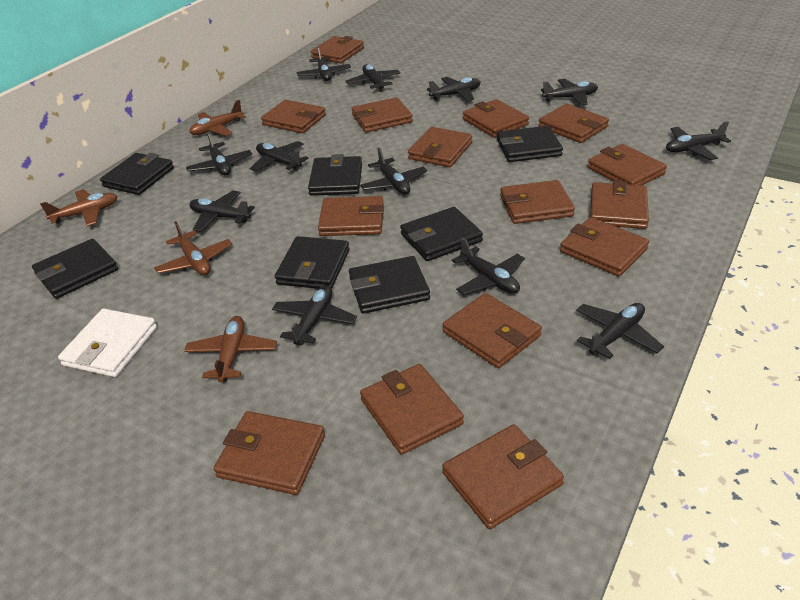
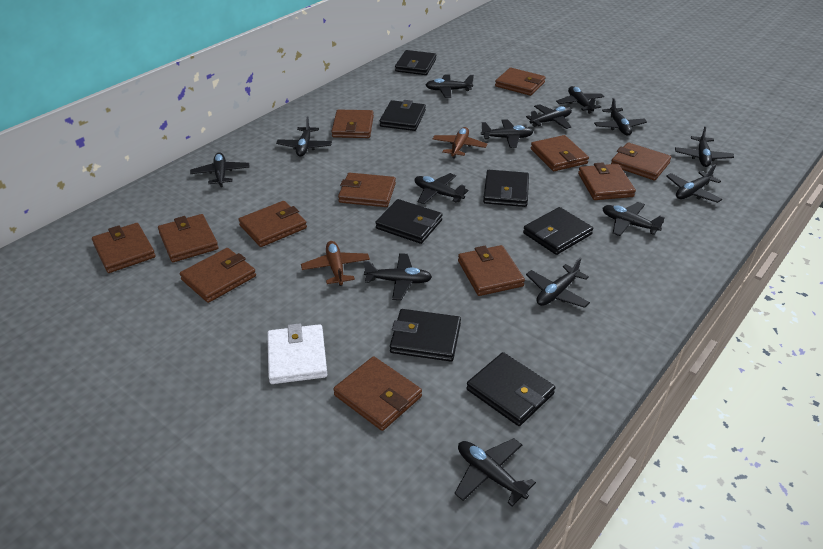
black plane: 12 -> 14
brown plane: 4 -> 2
brown wallet: 15 -> 12

